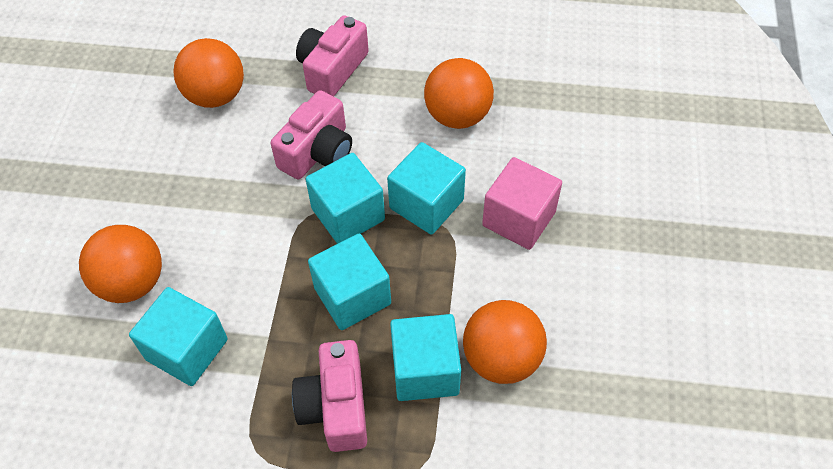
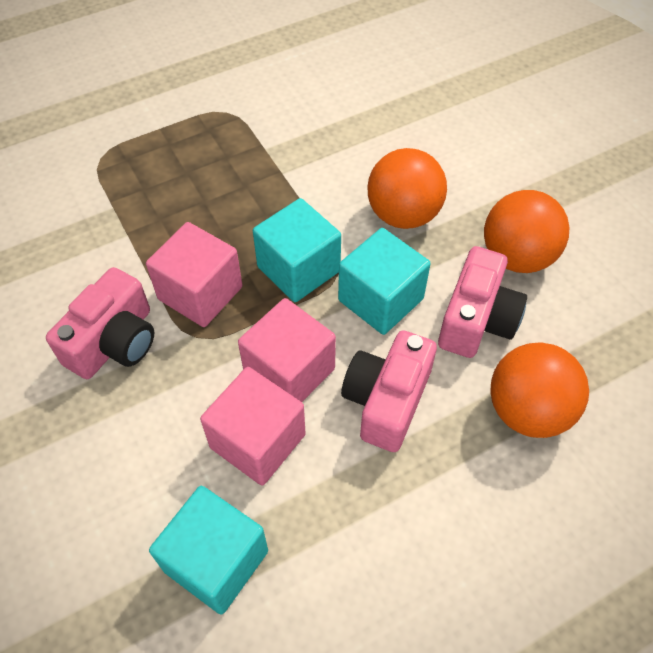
orange ball: 4 -> 3
pink cube: 1 -> 3
turquoise cube: 5 -> 3

